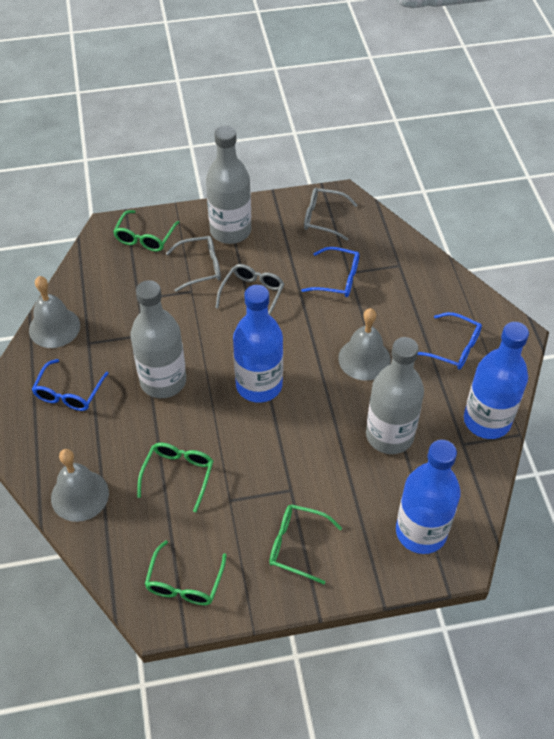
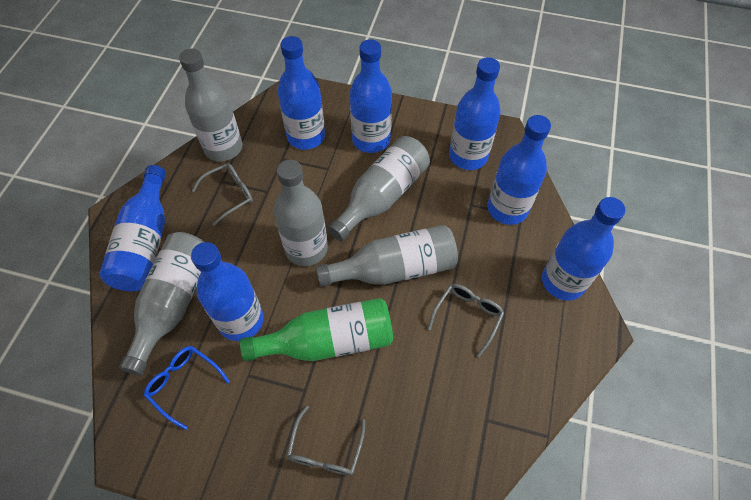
blue bottle: 3 -> 7
blue glasses: 3 -> 1
green bottle: 0 -> 1
green glasses: 4 -> 0
grey bell: 3 -> 0
grey bottle: 3 -> 5

